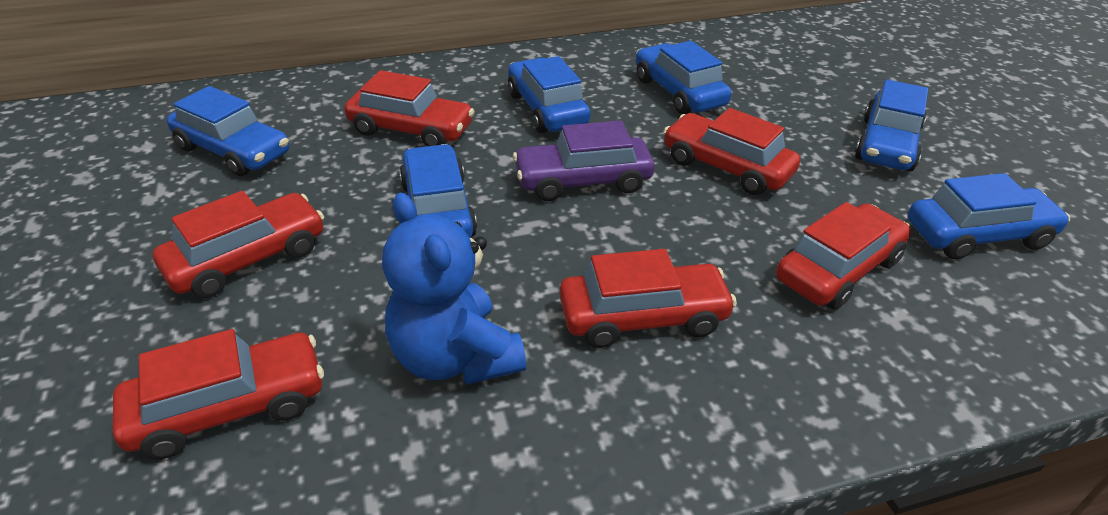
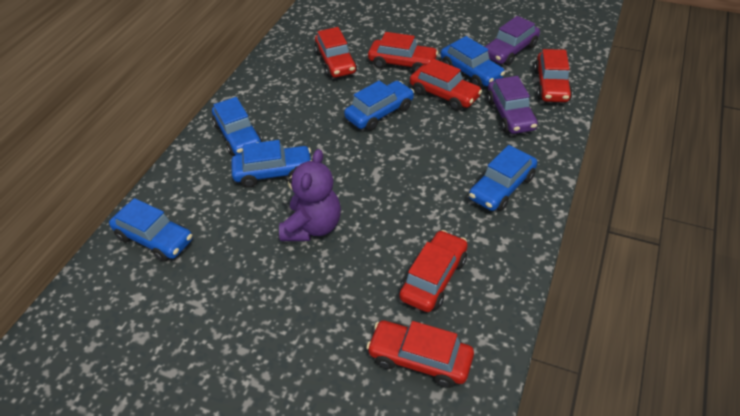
blue teddy bear: 1 -> 0
purple car: 1 -> 2
purple teddy bear: 0 -> 1

